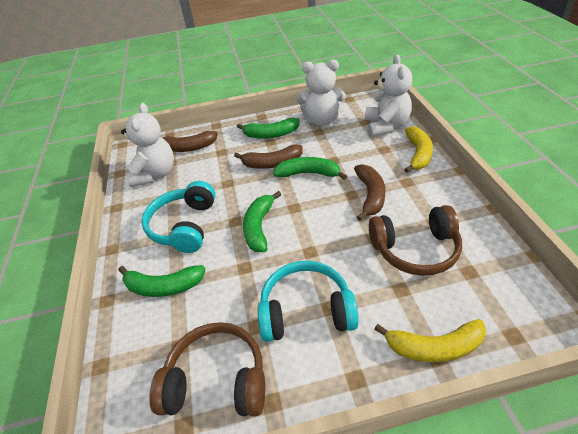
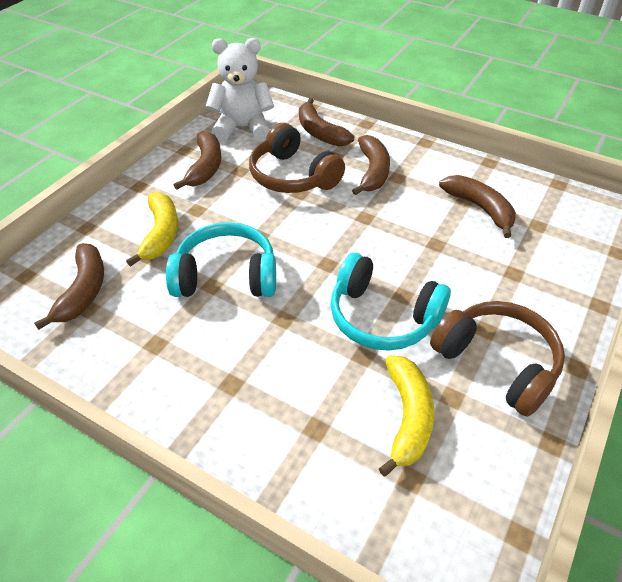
brown banana: 3 -> 5
green banana: 4 -> 0
white teddy bear: 3 -> 1

